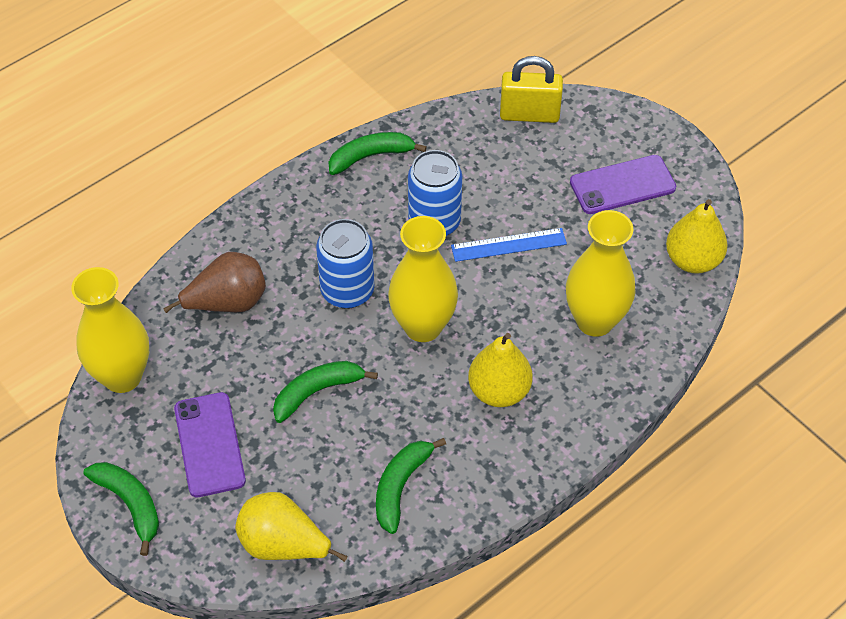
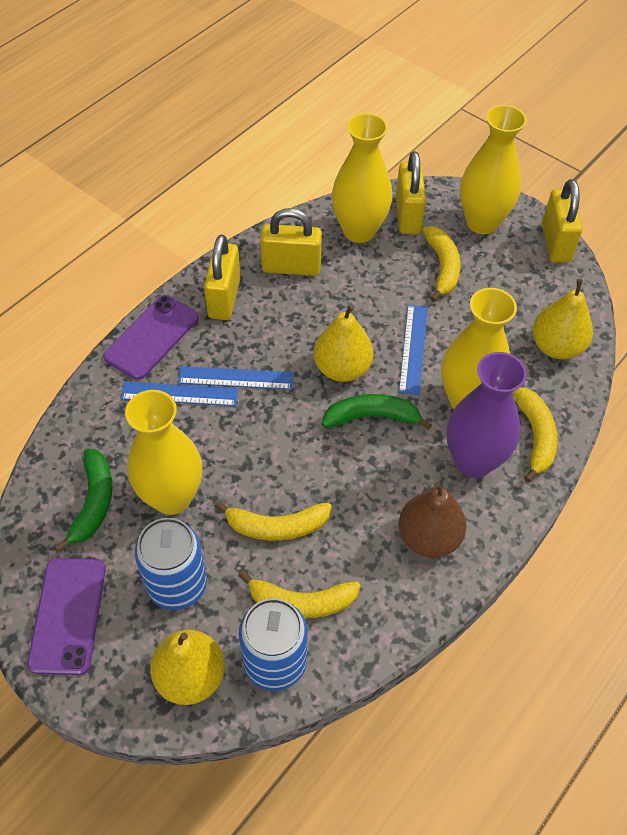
blue ruler: 1 -> 3
green banana: 4 -> 2
purple vase: 0 -> 1
yellow banana: 0 -> 4
yellow padlock: 1 -> 4
yellow vase: 3 -> 4

